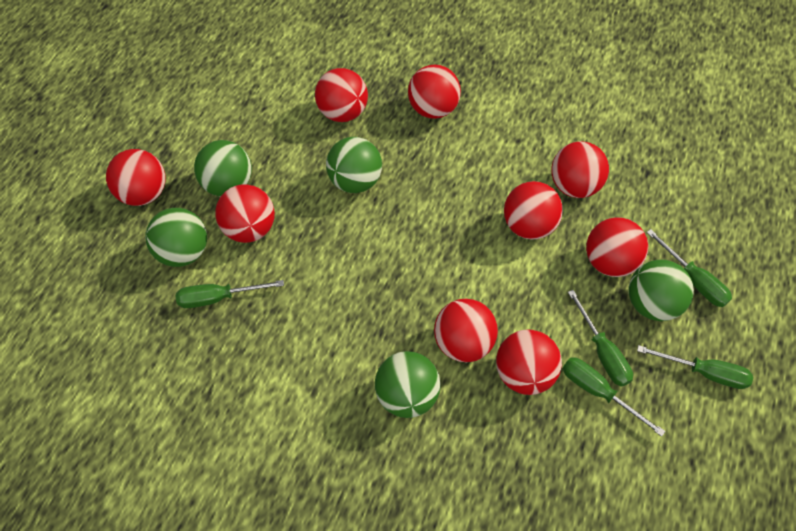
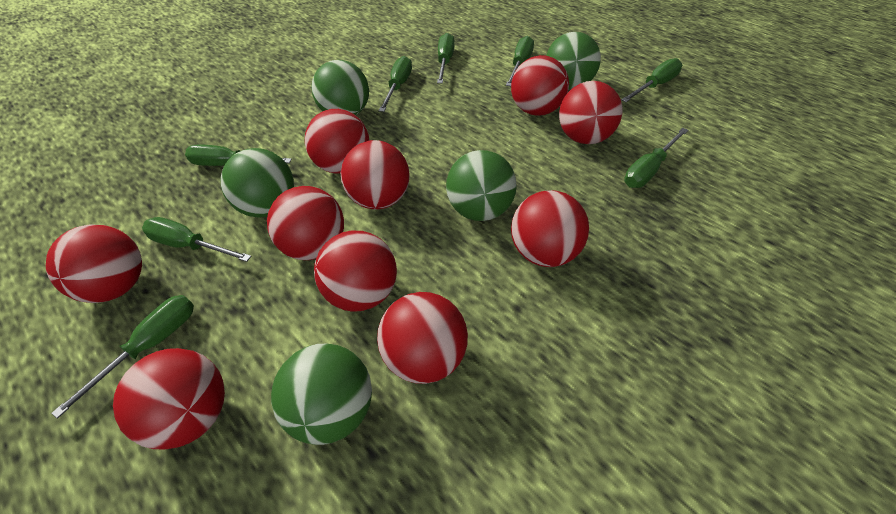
green screwdriver: 5 -> 8
red ball: 9 -> 10

